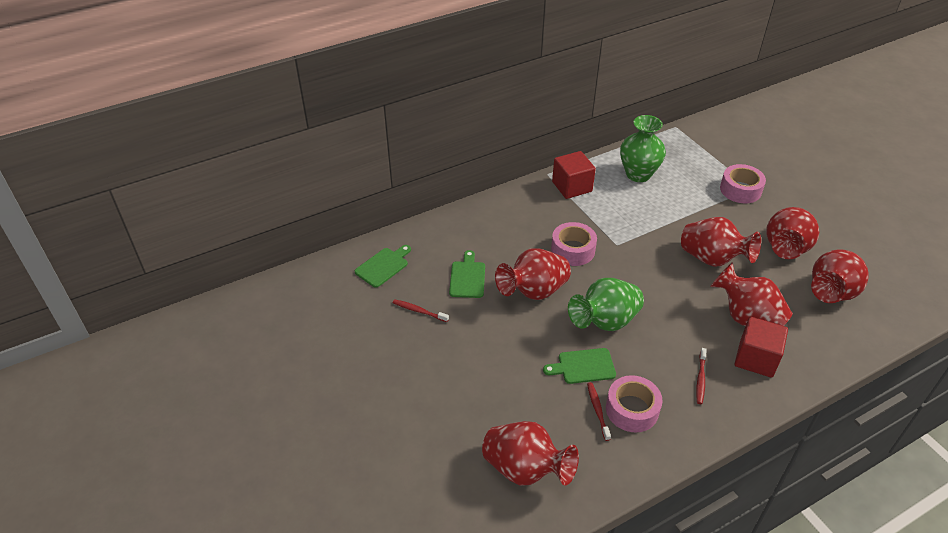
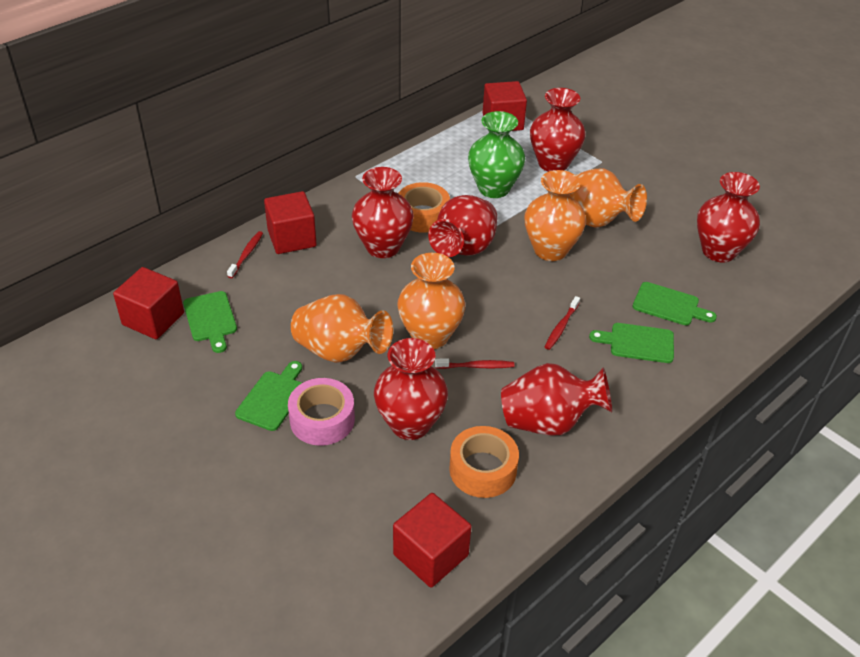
green cutting board: 3 -> 4
green vase: 2 -> 1
orange tape: 0 -> 2
orange vase: 0 -> 4
pink tape: 3 -> 1
red cube: 2 -> 4

